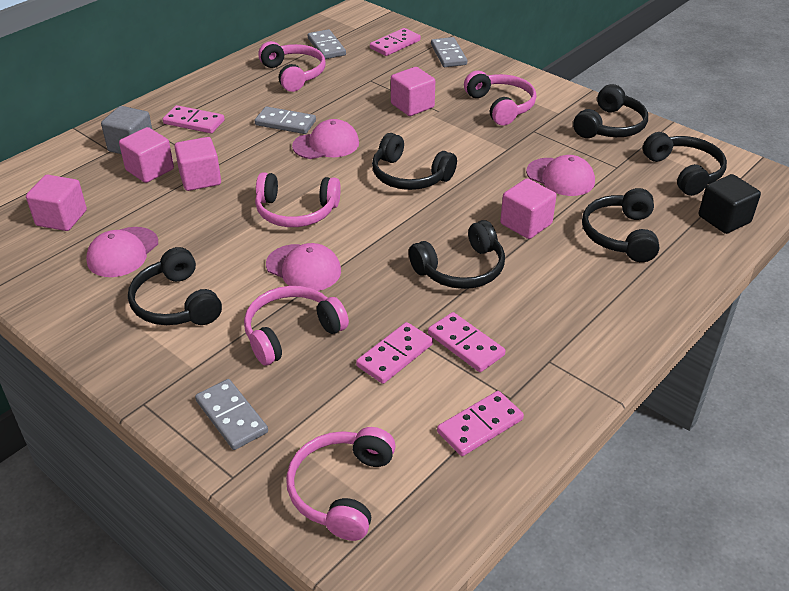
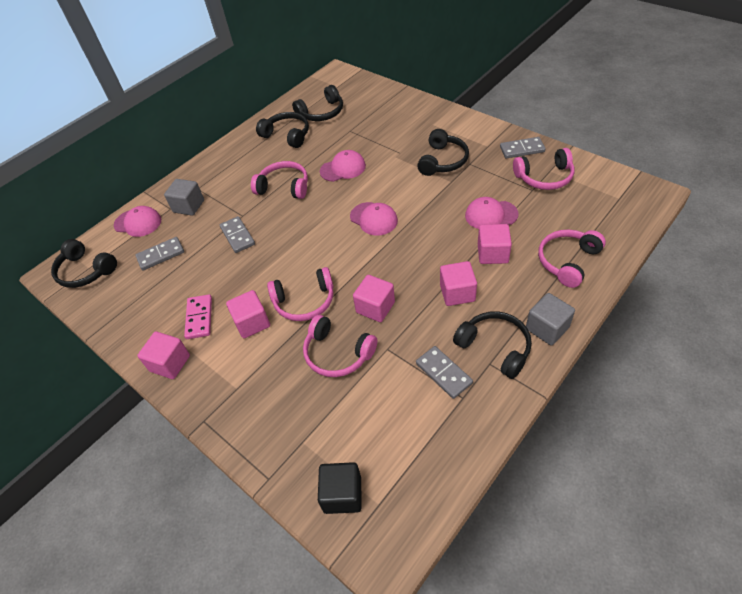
black headphones: 6 -> 5
grey cube: 1 -> 2
pink domino: 5 -> 1

